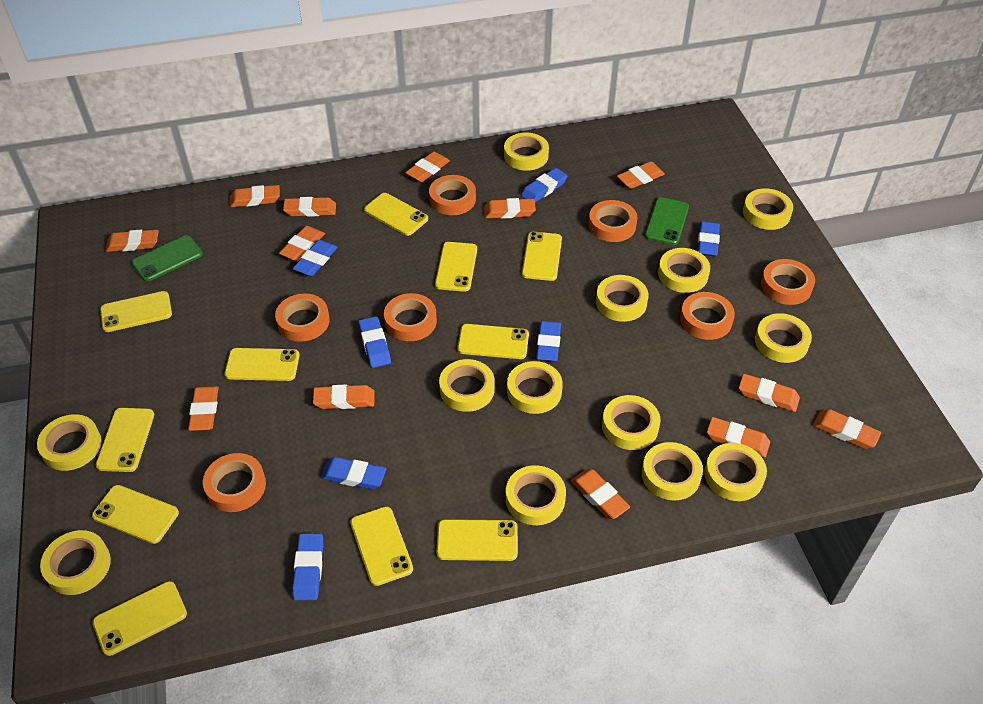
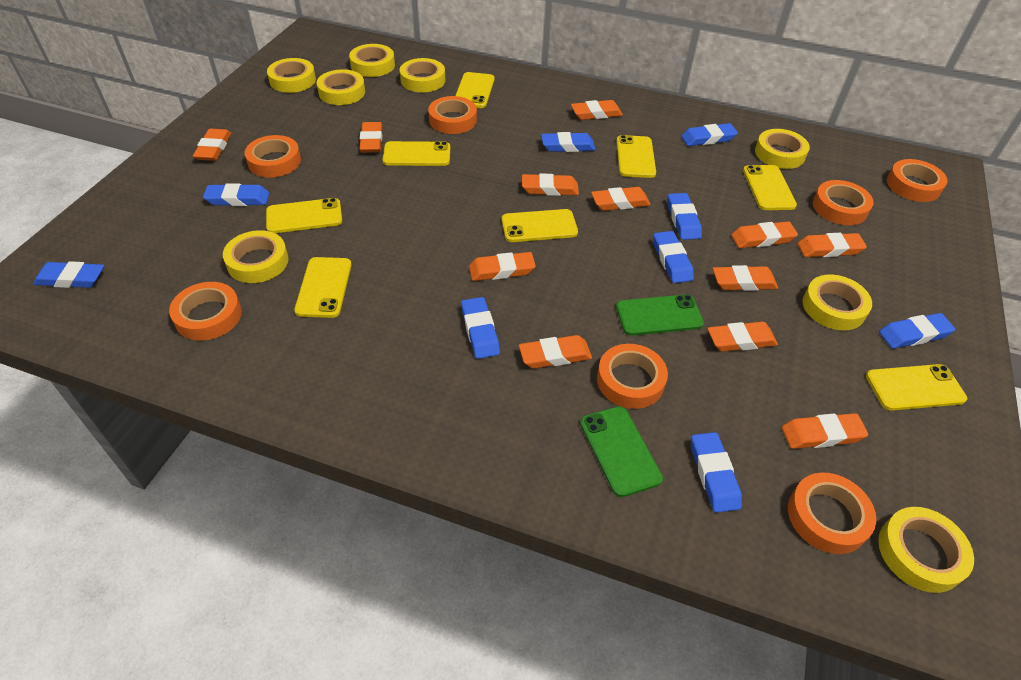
blue eraser: 7 -> 9
orange eraser: 13 -> 12
yellow phone: 11 -> 8
yellow tape: 13 -> 8

